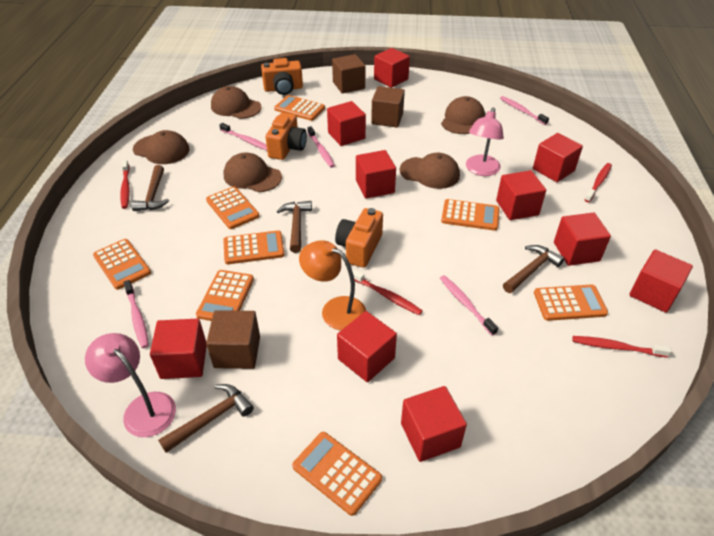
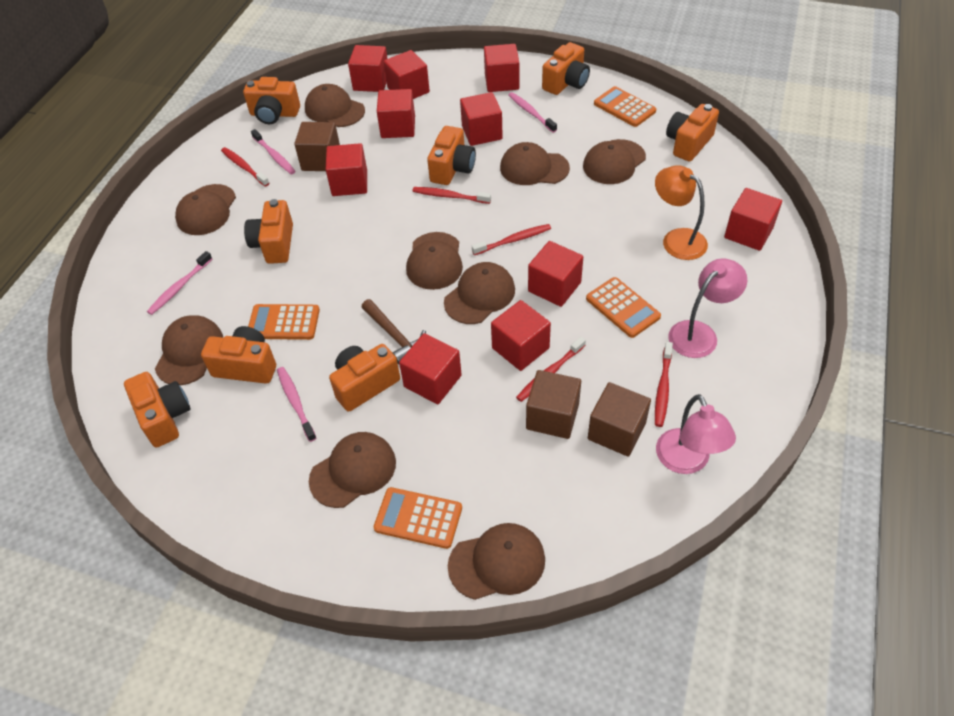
brown cap: 5 -> 9
brown hammer: 4 -> 1
orange calculator: 8 -> 4
orange camera: 3 -> 8
pink toothbrush: 5 -> 4
red toothbrush: 4 -> 5

